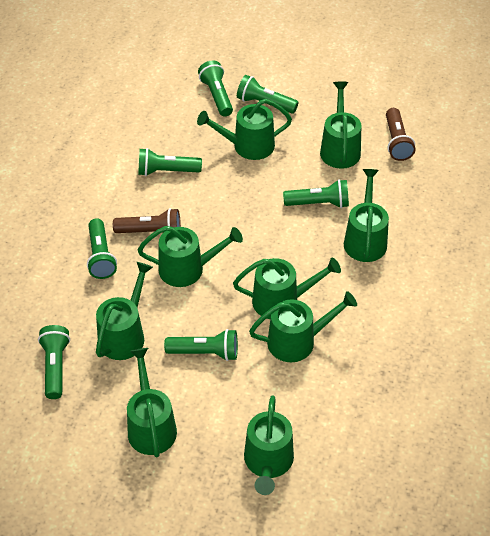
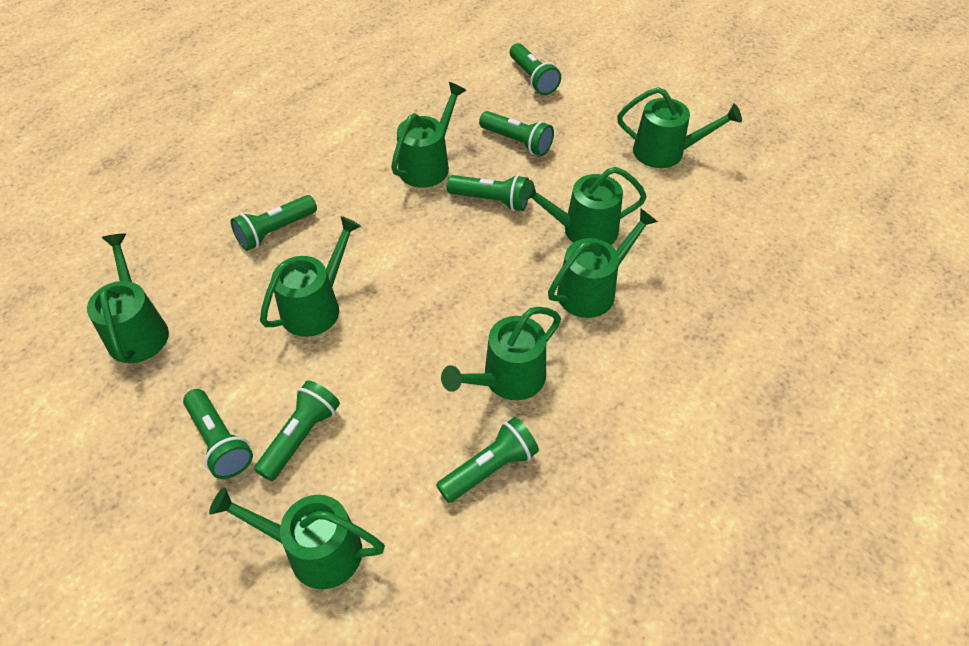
brown flashlight: 2 -> 0
green watering can: 9 -> 8

